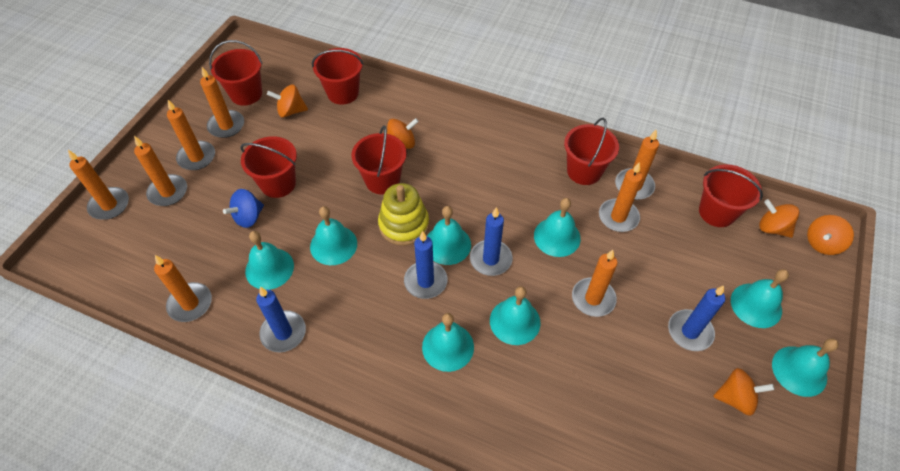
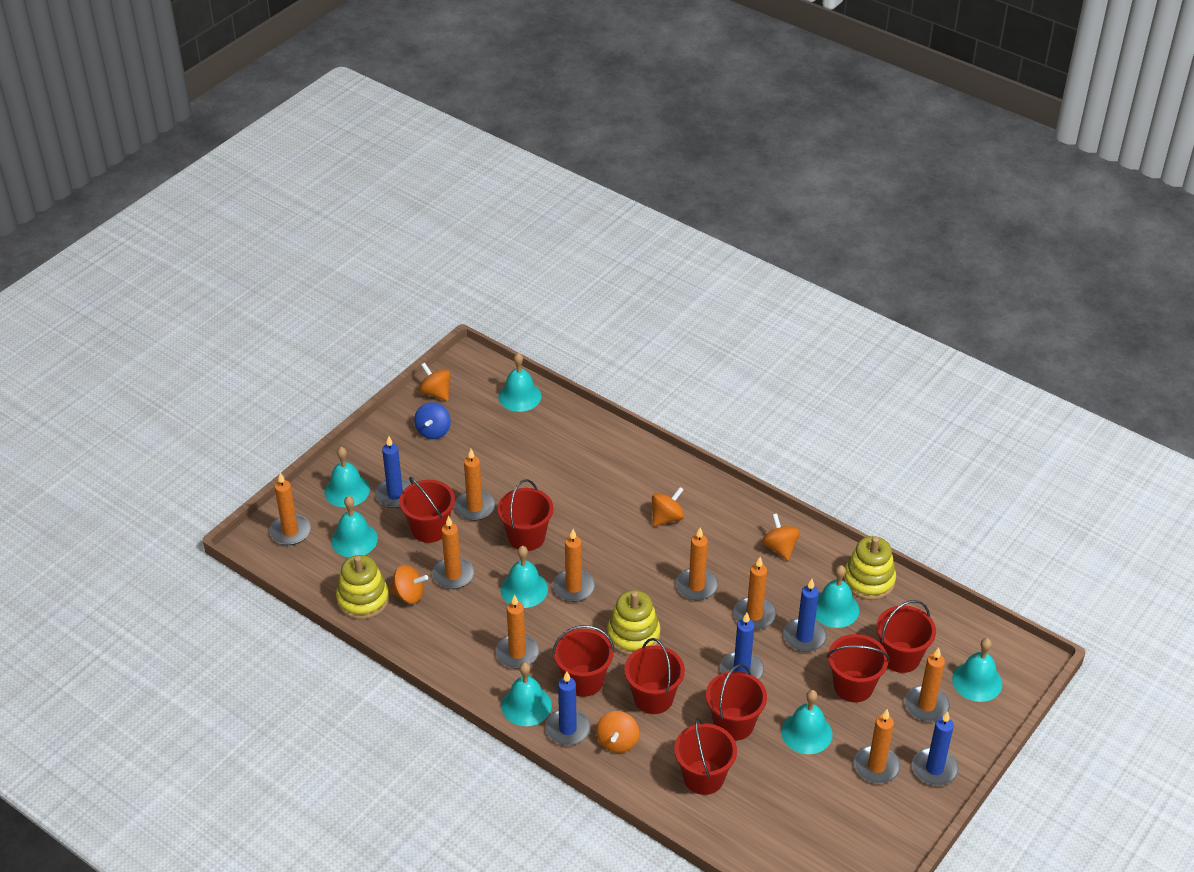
blue candle: 4 -> 5
orange candle: 8 -> 9
red bucket: 6 -> 8
yellow stacking toy: 1 -> 3

